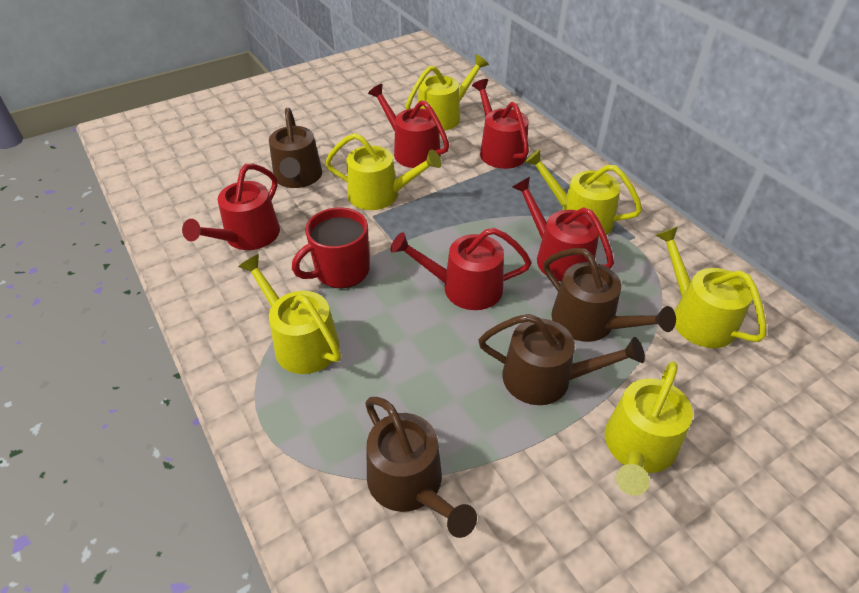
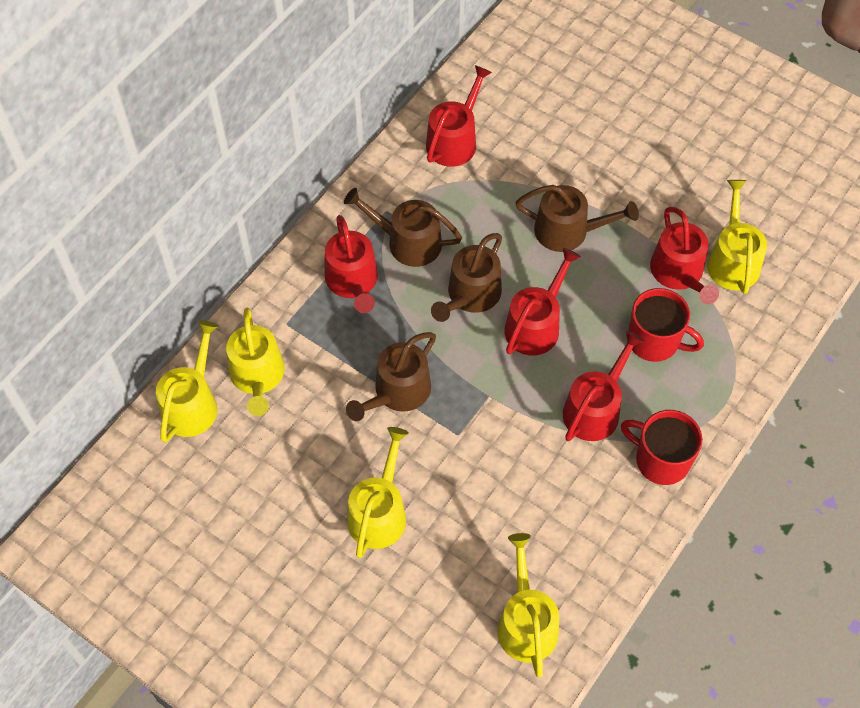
red mug: 1 -> 2
yellow watering can: 6 -> 5

